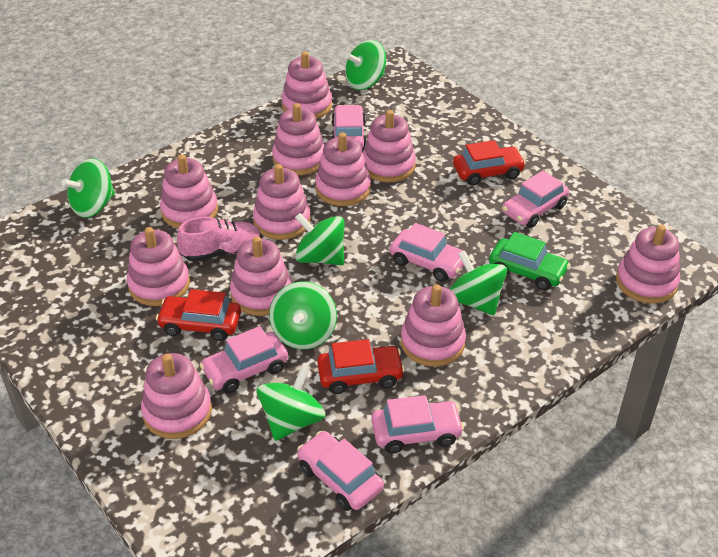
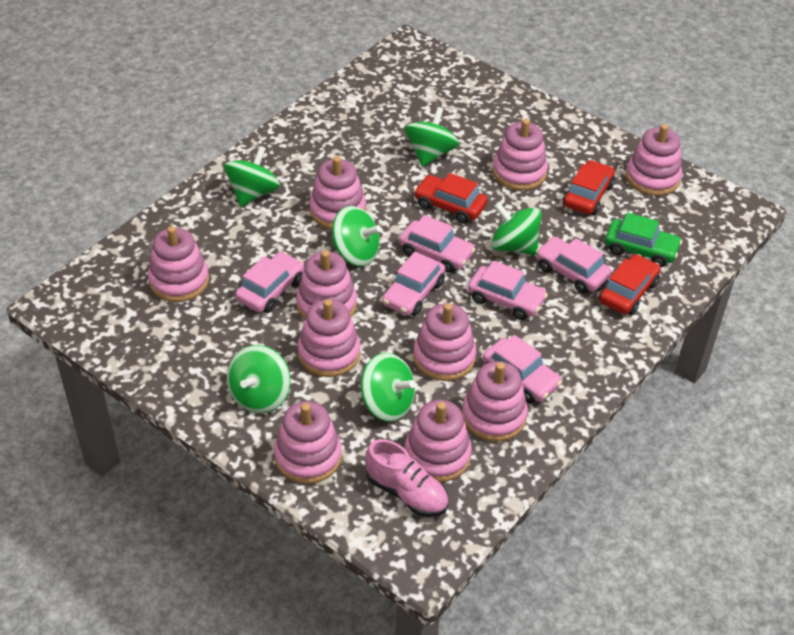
pink stacking toy: 11 -> 10

